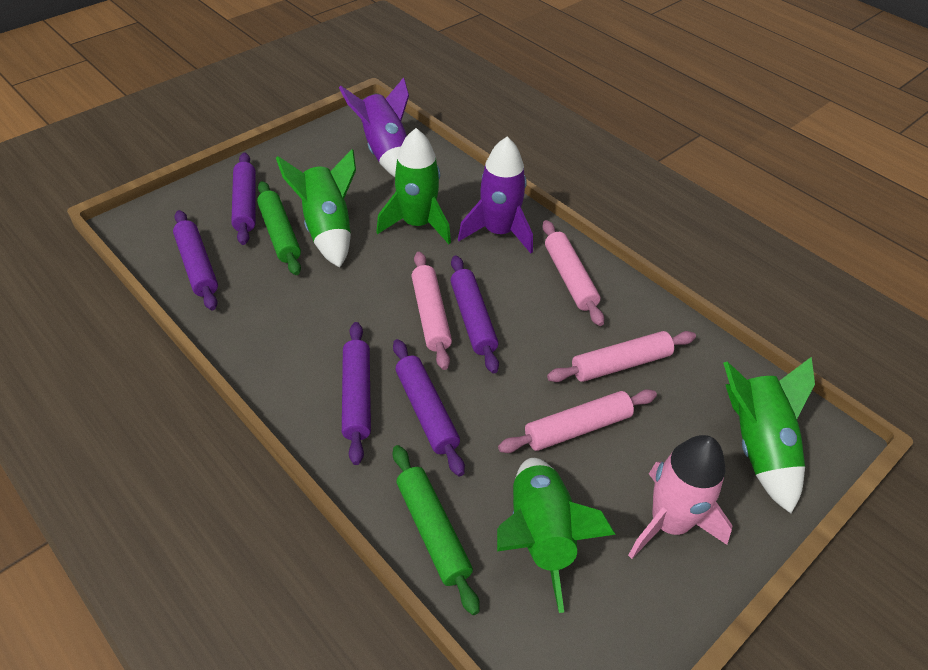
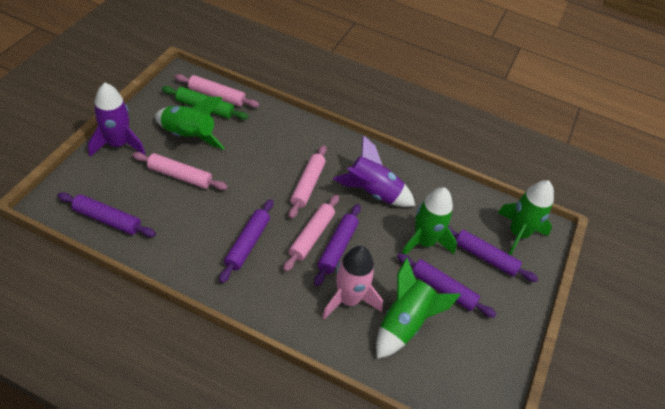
green rolling pin: 2 -> 1

